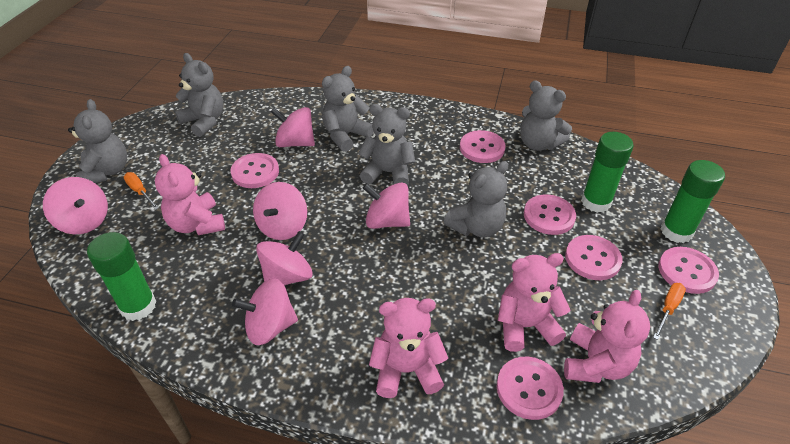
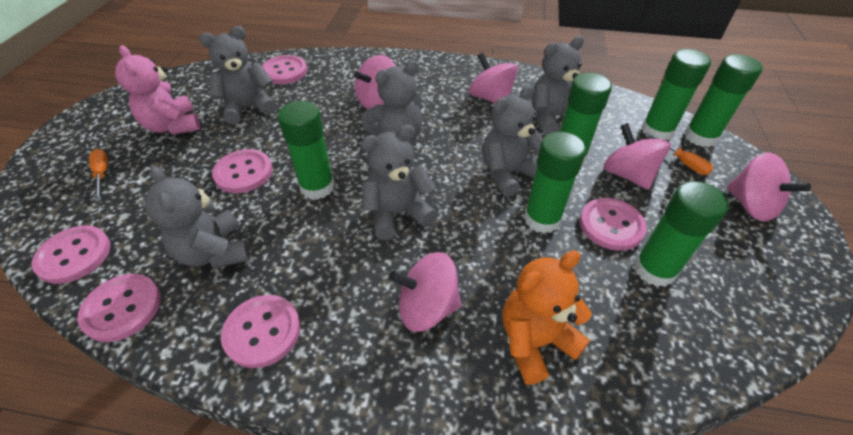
green glue stick: 3 -> 6
orange teddy bear: 0 -> 1
pink spinning top: 6 -> 5
pink teddy bear: 4 -> 1

